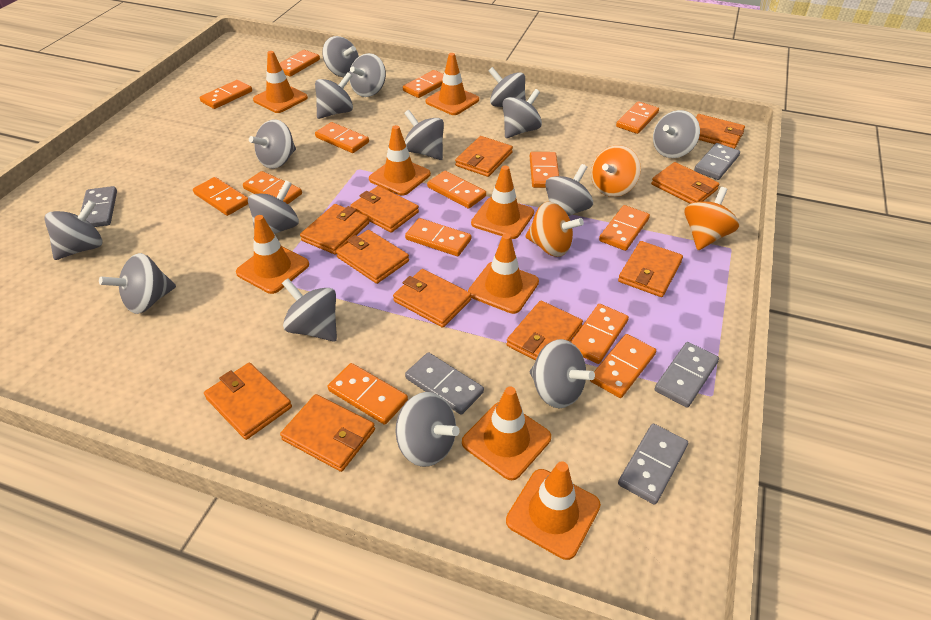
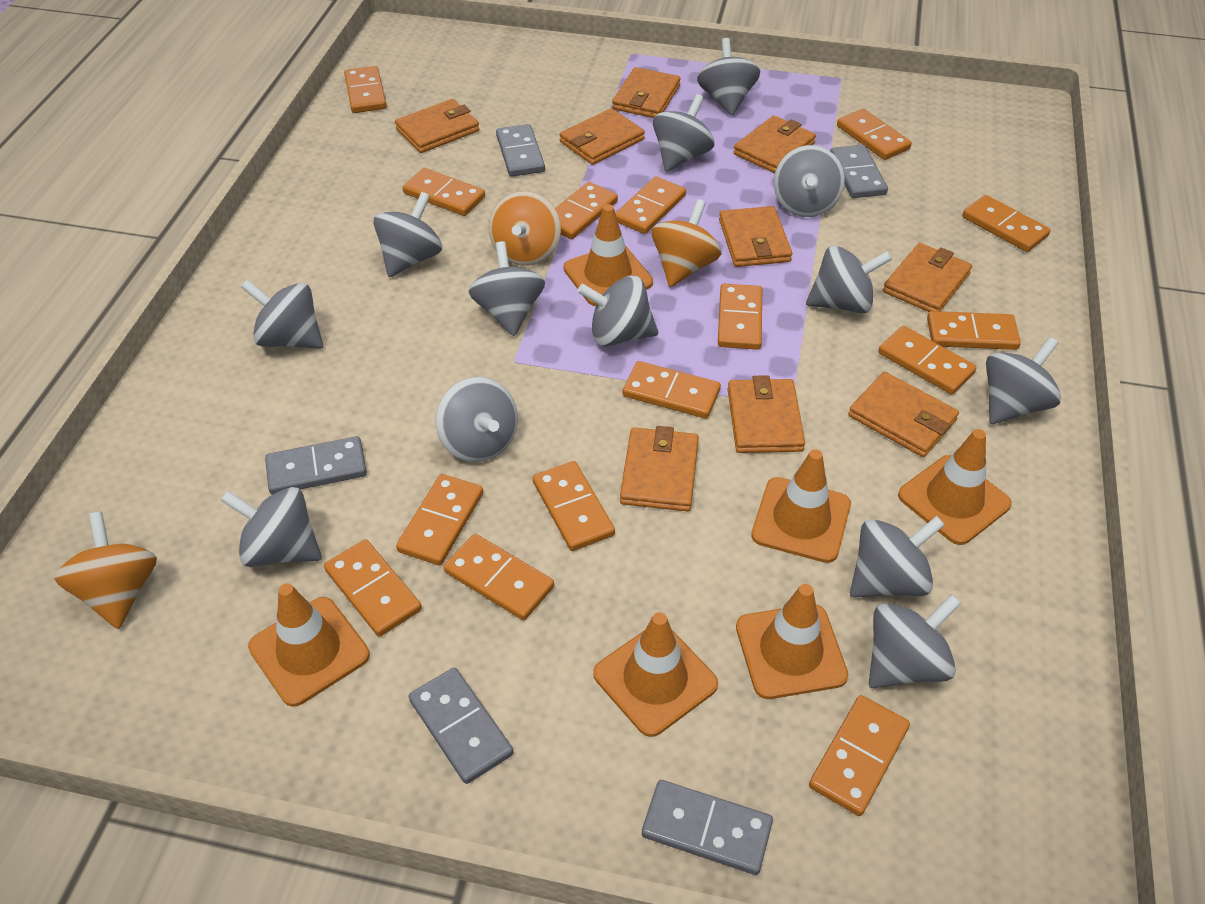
grey spinning top: 15 -> 13
orange domino: 14 -> 15
orange traffic cone: 8 -> 6
orange wallet: 11 -> 9

